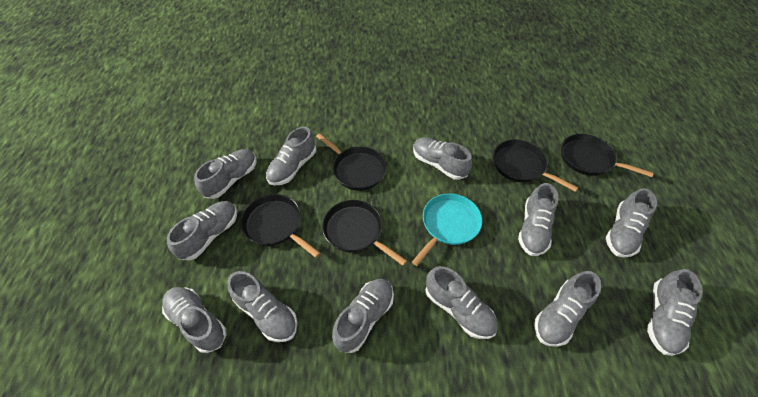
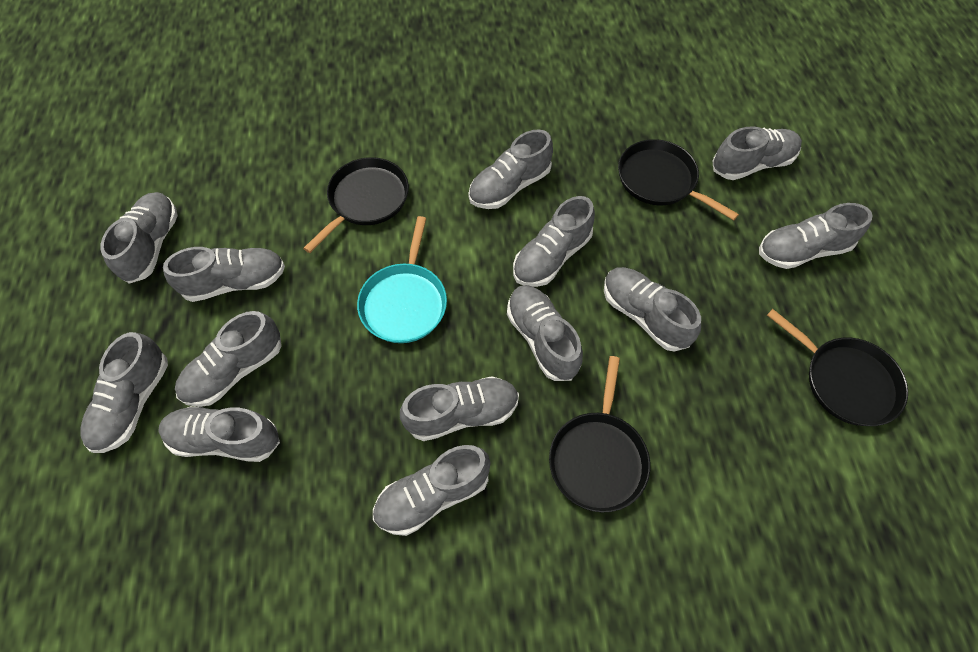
black pan: 5 -> 4
grey shoe: 12 -> 13

